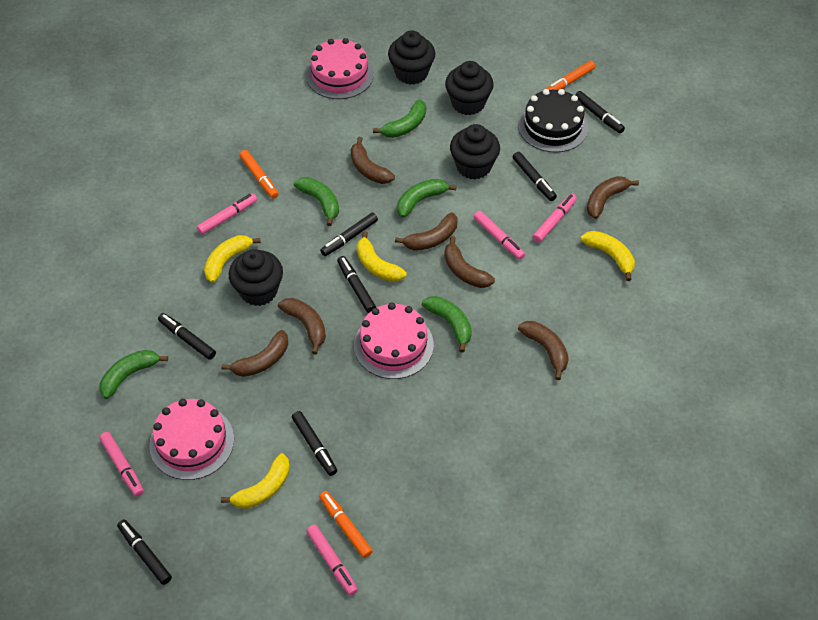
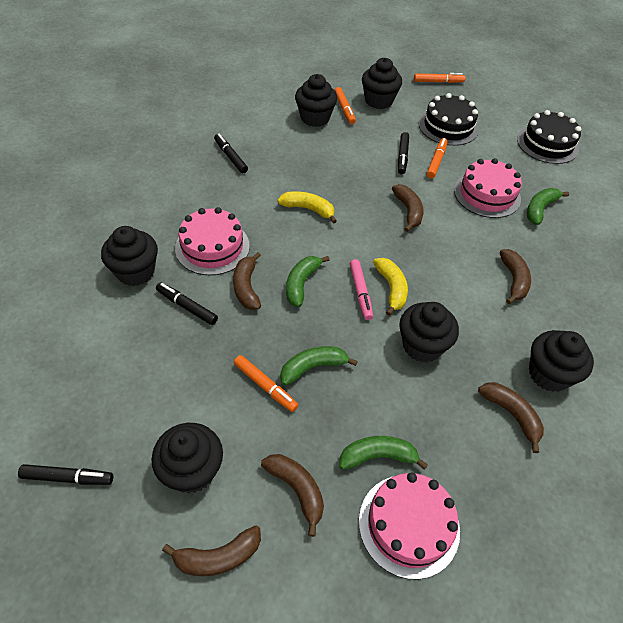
black cake: 1 -> 2
black cupcake: 4 -> 6
black marker: 7 -> 4
brown banana: 7 -> 6
green banana: 5 -> 4
orange marker: 3 -> 4
pink marker: 5 -> 1
yellow banana: 4 -> 2

